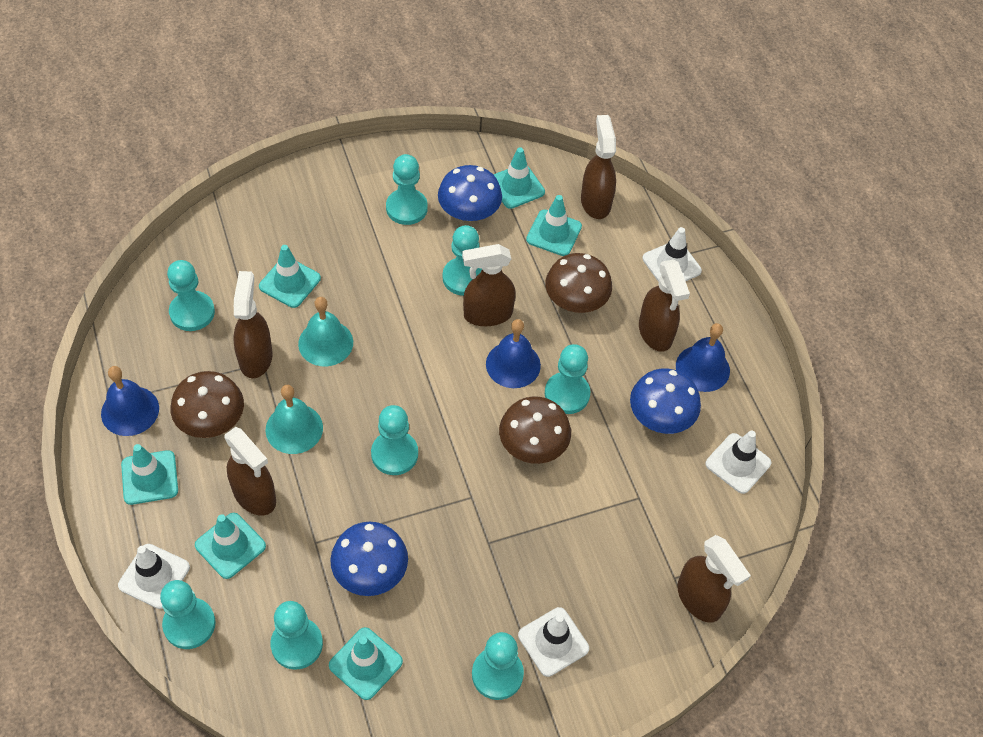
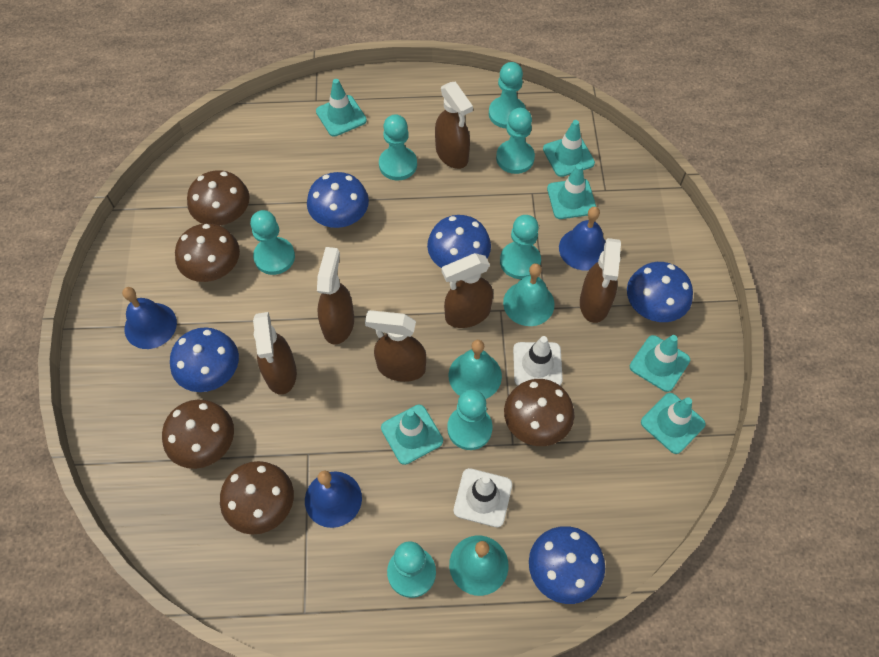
blue mushroom: 3 -> 5
brown mushroom: 3 -> 5
turquoise bell: 2 -> 3
turquoise pawn: 8 -> 7
white traffic cone: 4 -> 2

